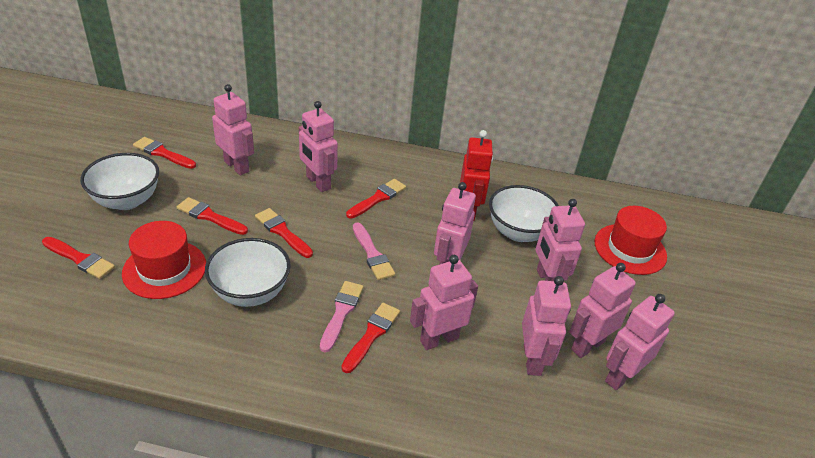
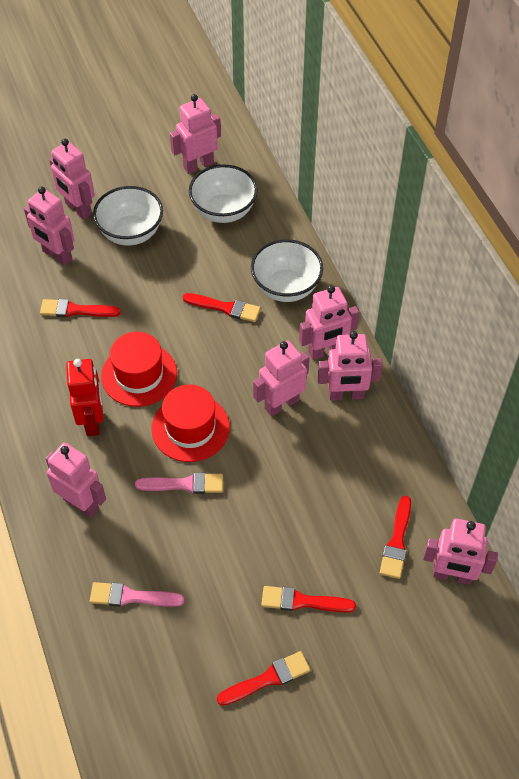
red brush: 6 -> 5

